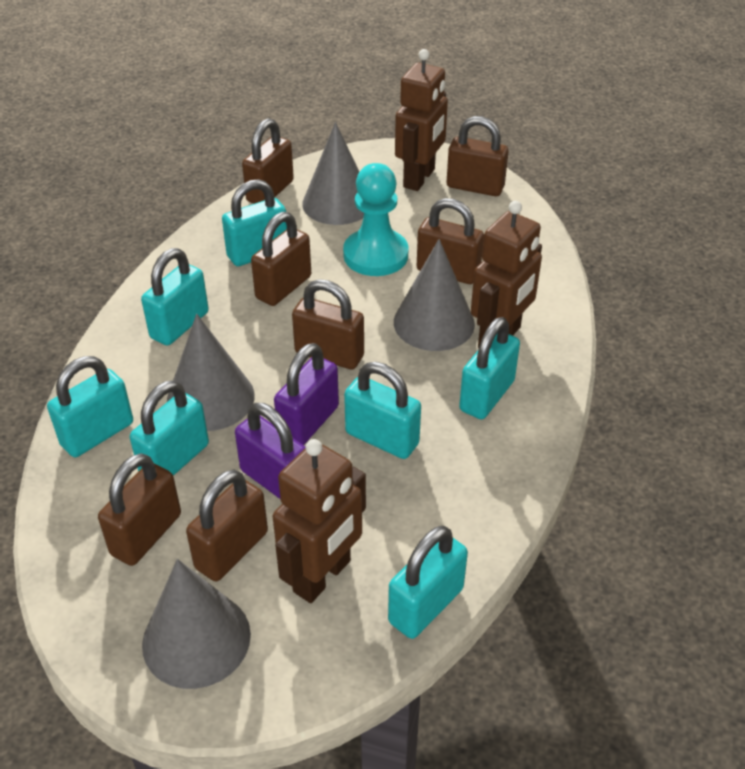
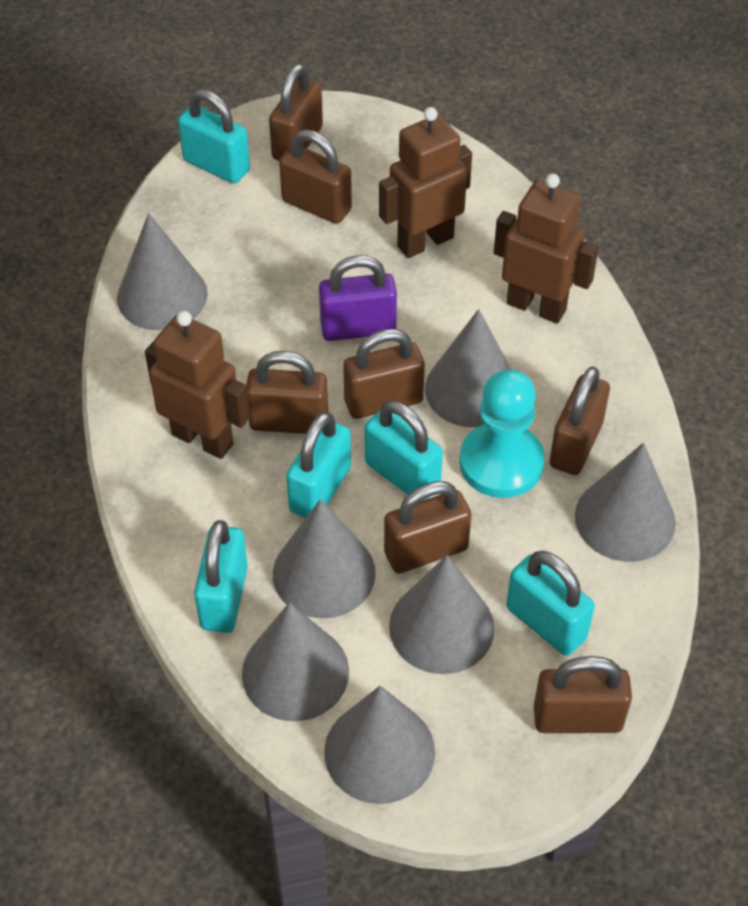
grey cone: 4 -> 7
purple padlock: 2 -> 1
turquoise padlock: 7 -> 5

